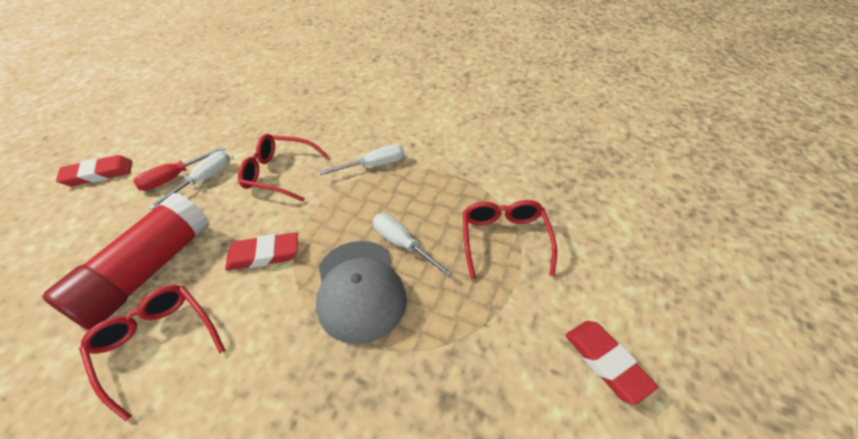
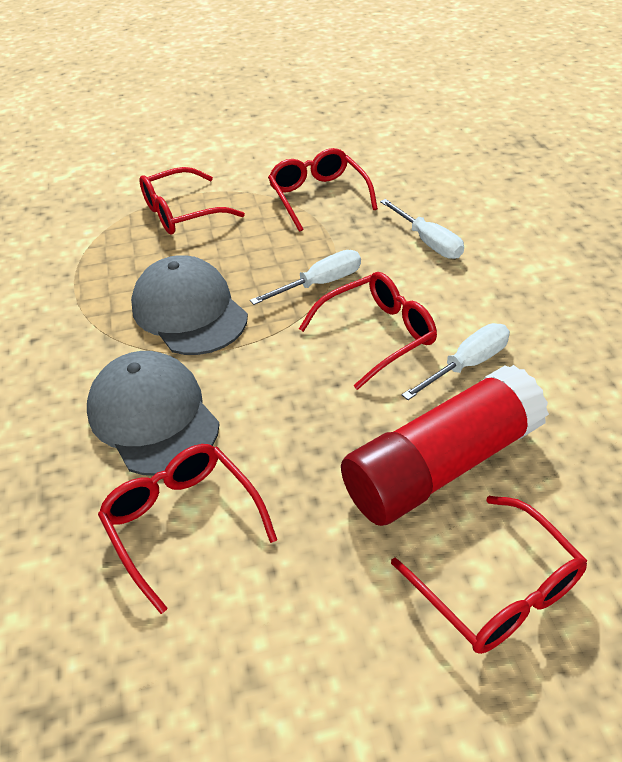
grey cap: 1 -> 2
red eraser: 3 -> 0
red glasses: 3 -> 5
red screwdriver: 1 -> 0

